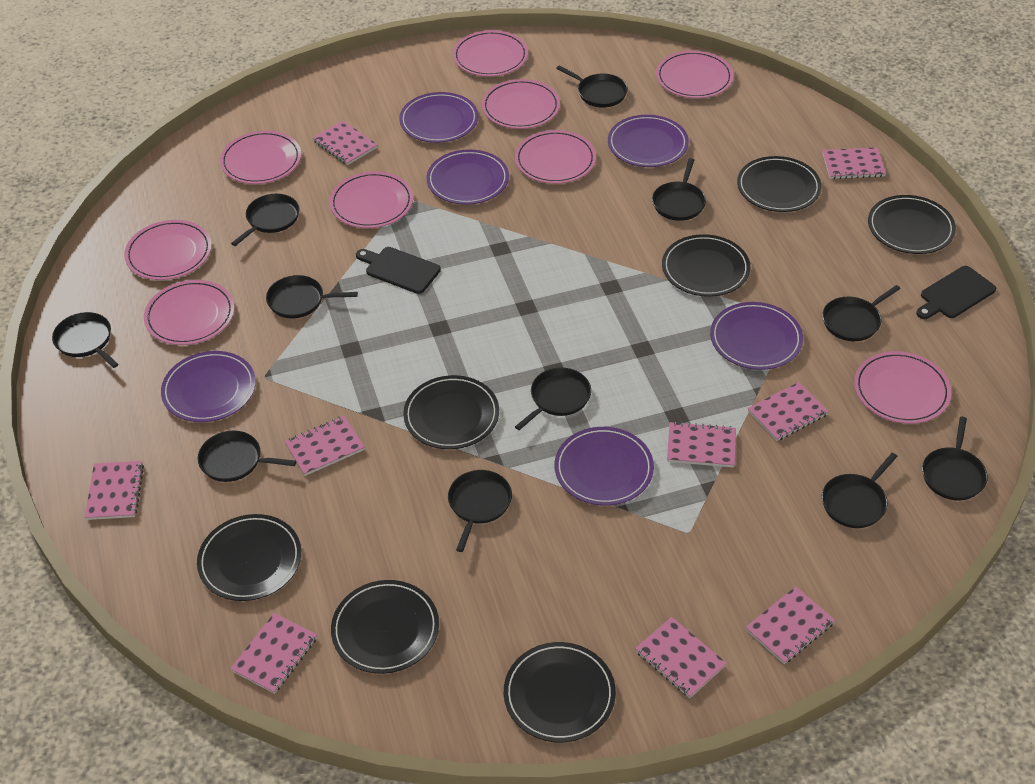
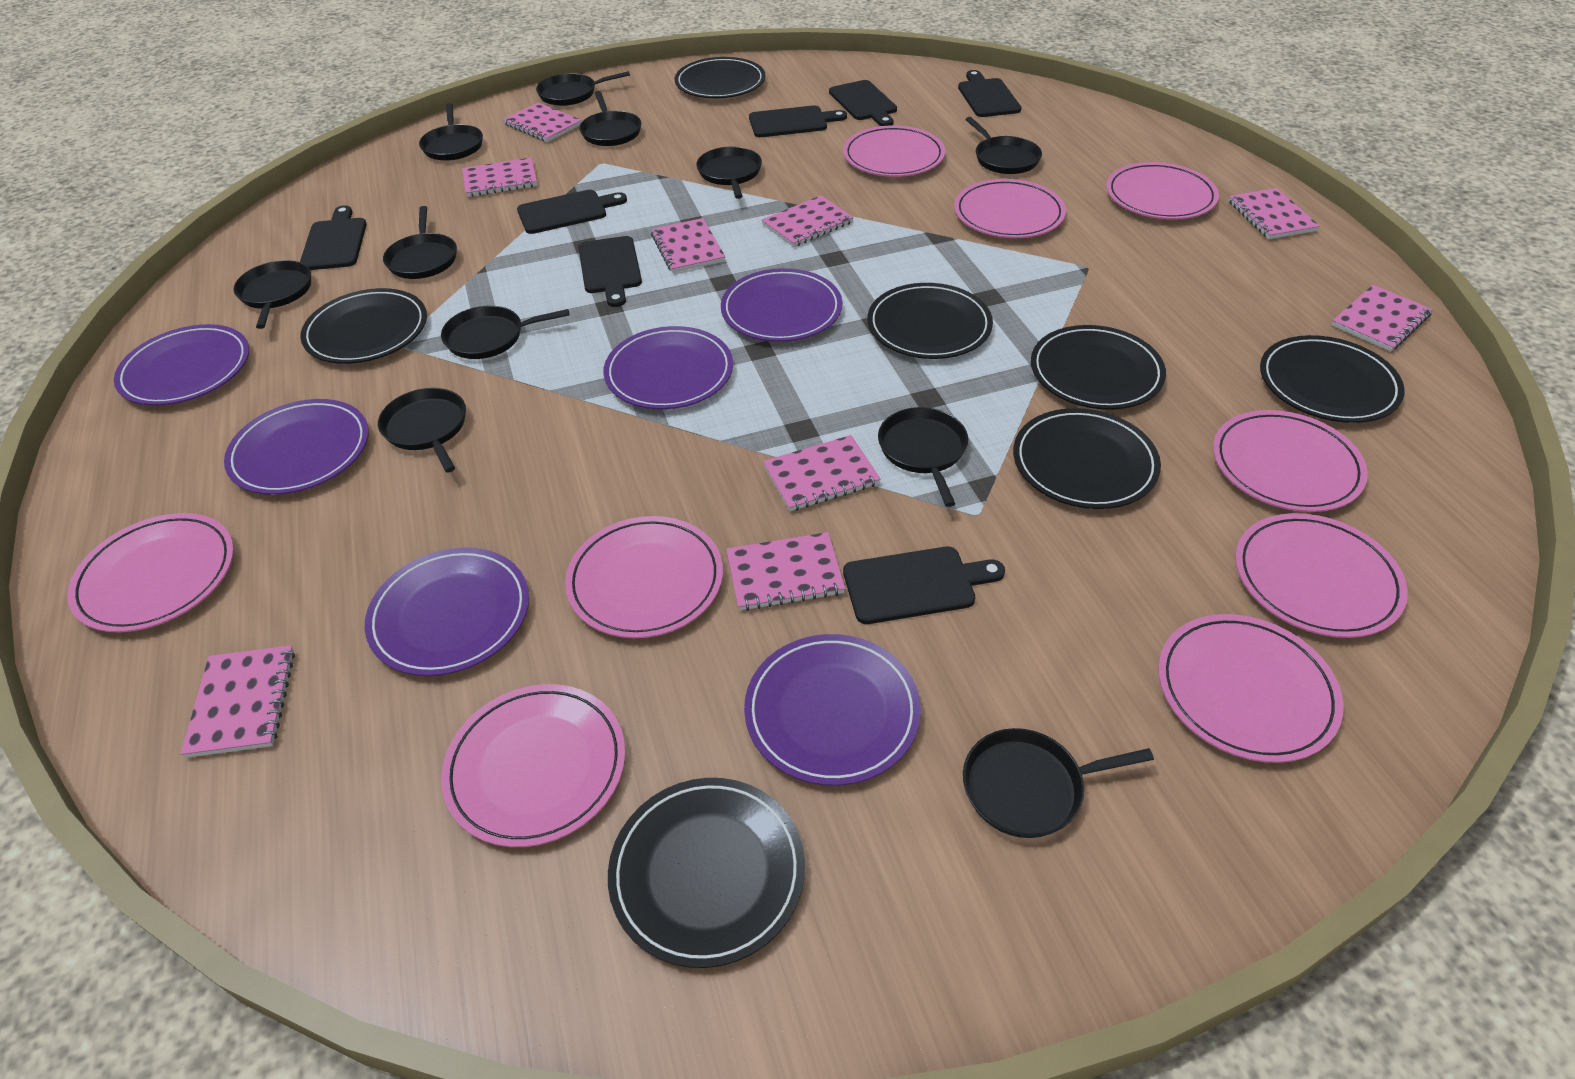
black cutting board: 2 -> 7

